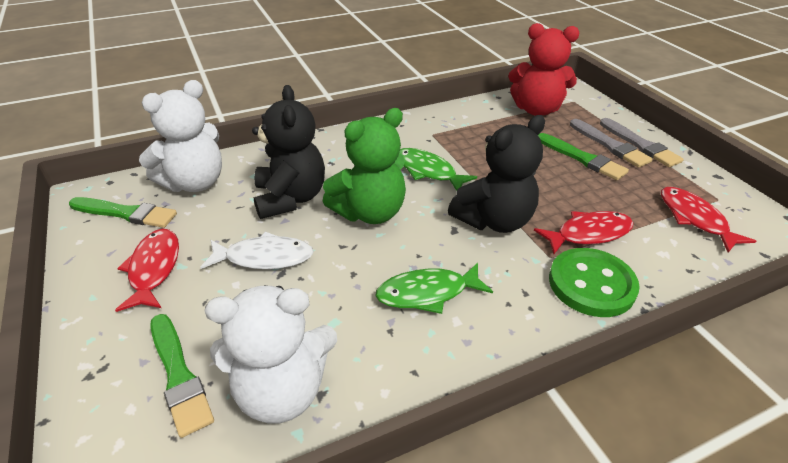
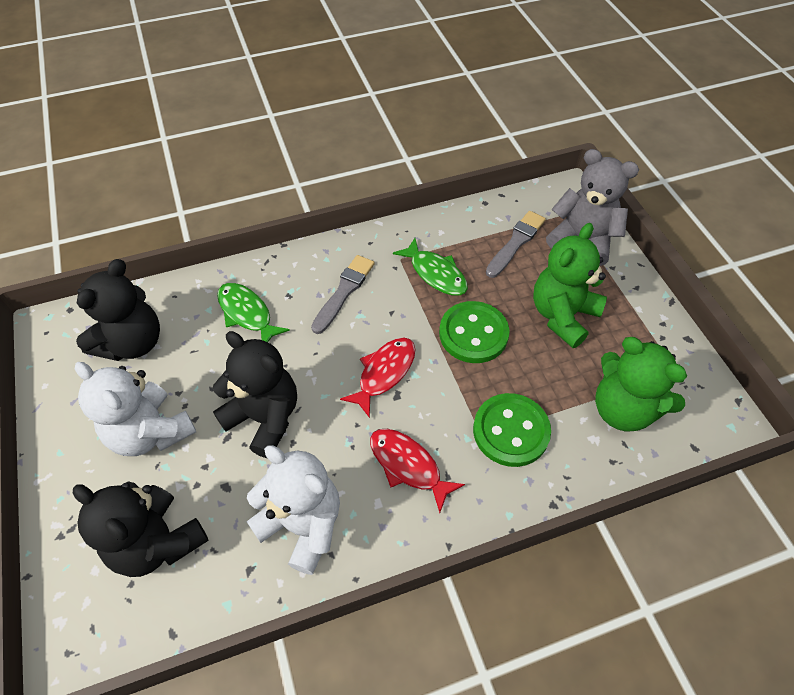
black teddy bear: 2 -> 3
green brush: 3 -> 0
green button: 1 -> 2
green teddy bear: 1 -> 2
grey teddy bear: 0 -> 1
red fish: 3 -> 2
red teddy bear: 1 -> 0
white fish: 1 -> 0

